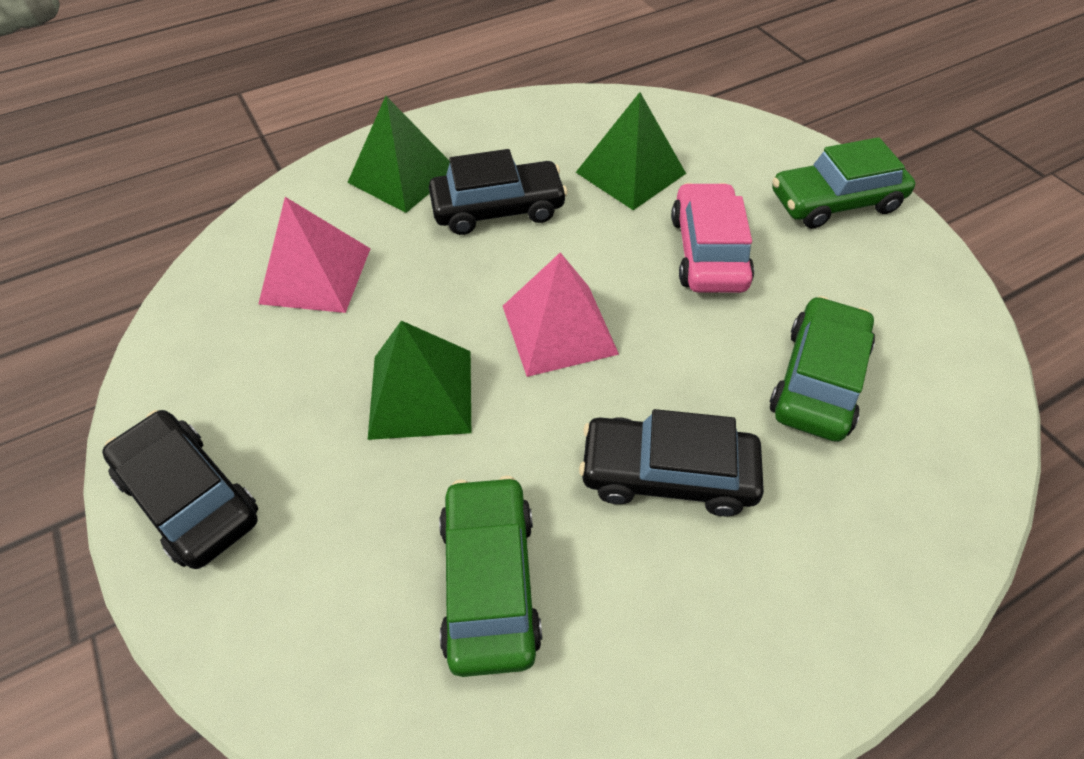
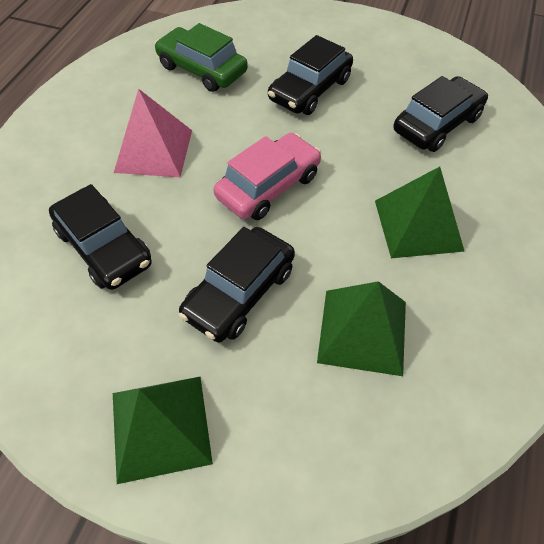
black car: 3 -> 4
green car: 3 -> 1
pink pyramid: 2 -> 1

